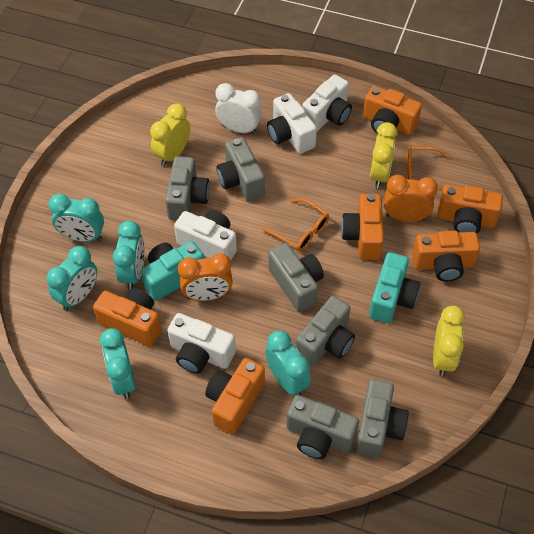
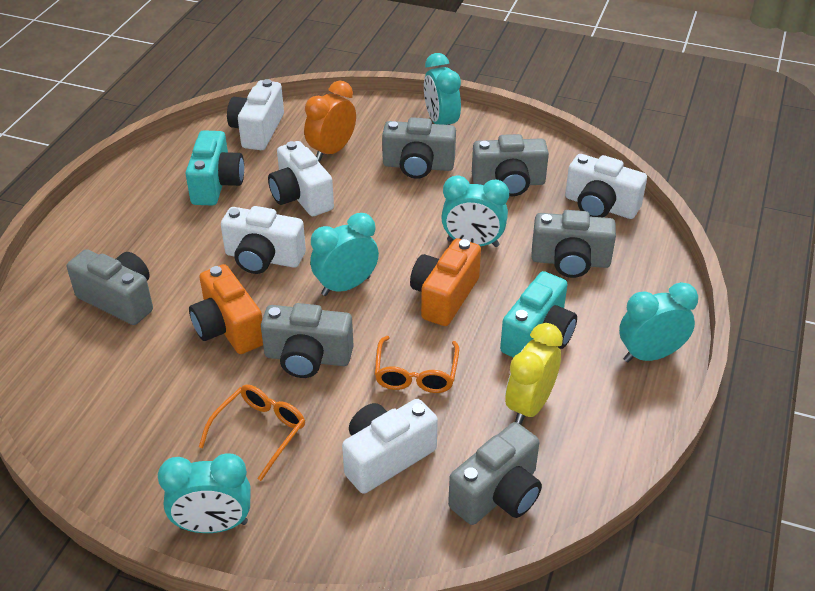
orange camera: 6 -> 2
orange clock: 2 -> 1
white camera: 4 -> 5
white clock: 1 -> 0
yellow clock: 3 -> 1

